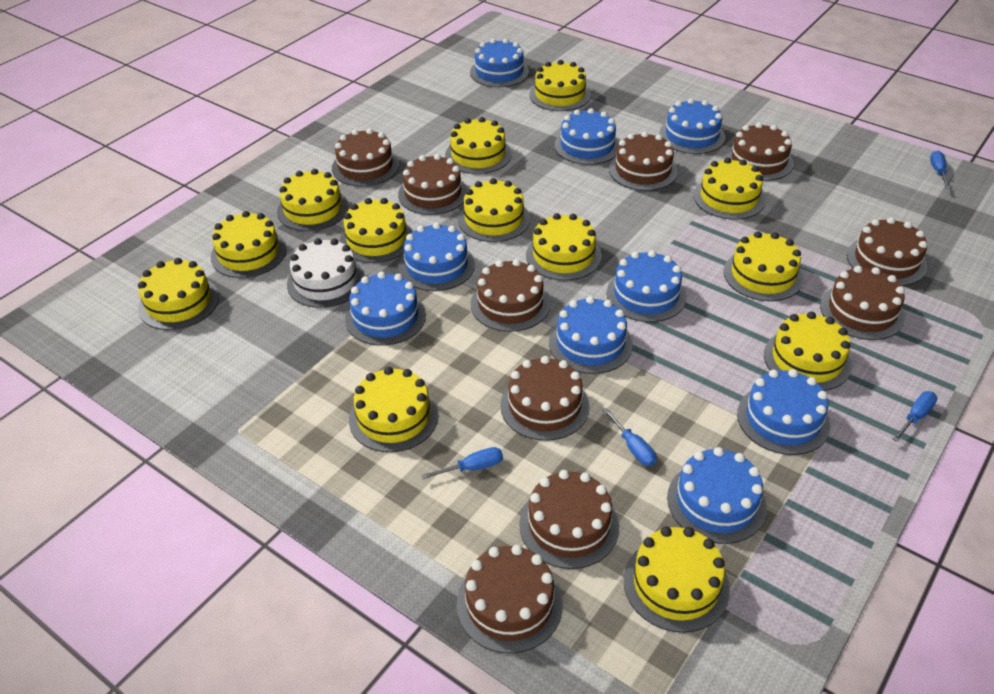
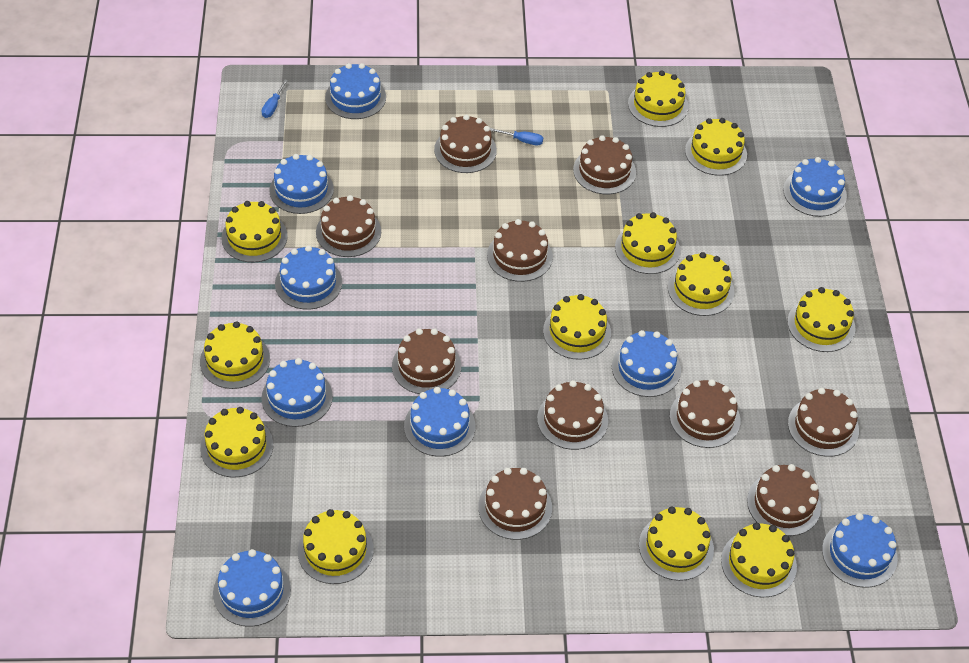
blue screwdriver: 4 -> 2
white cake: 1 -> 0
yellow cake: 13 -> 12

